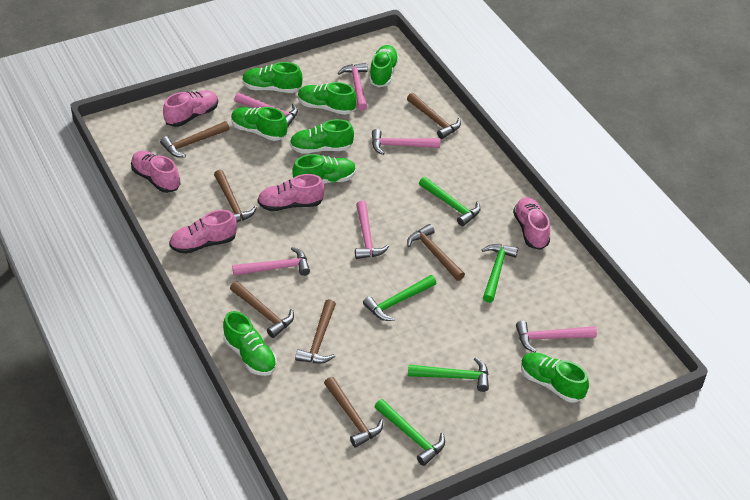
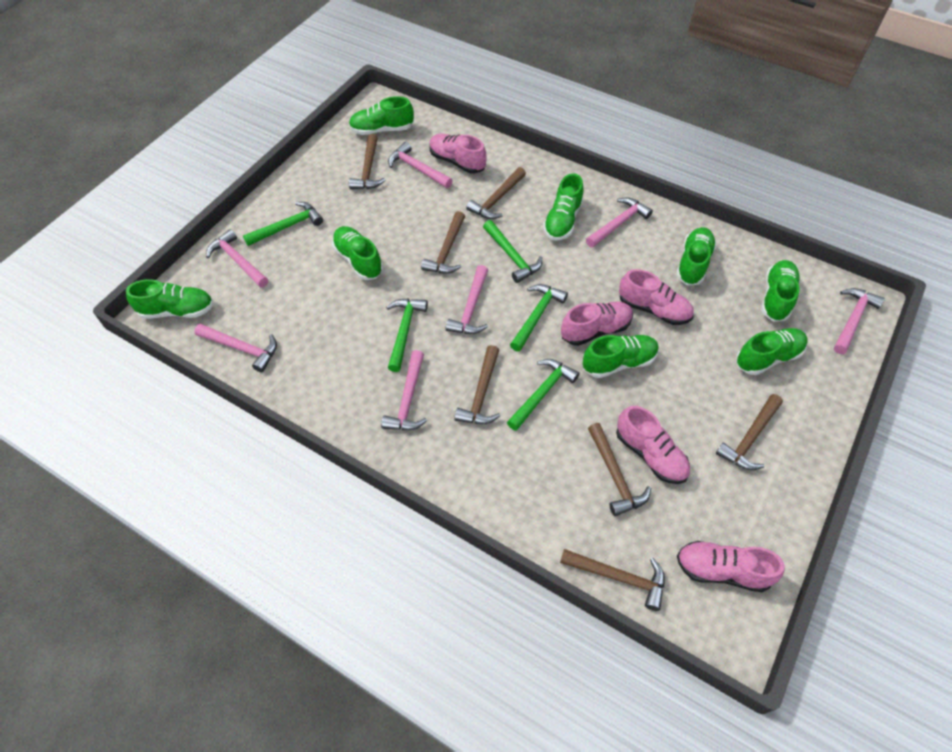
pink hammer: 6 -> 7

